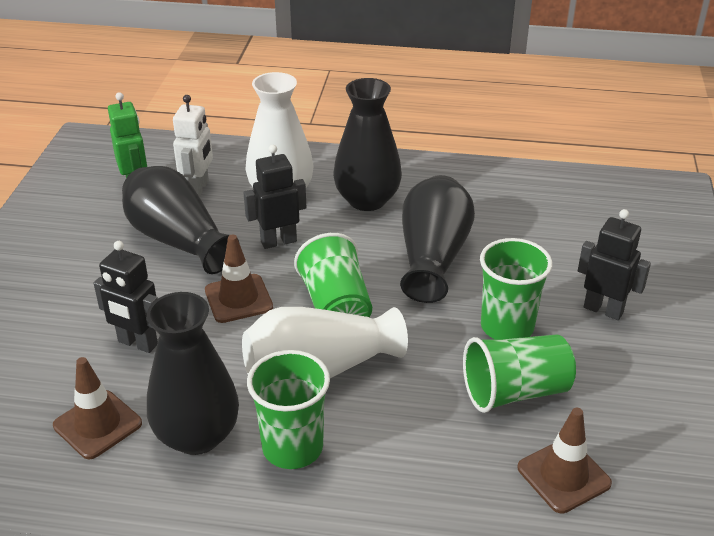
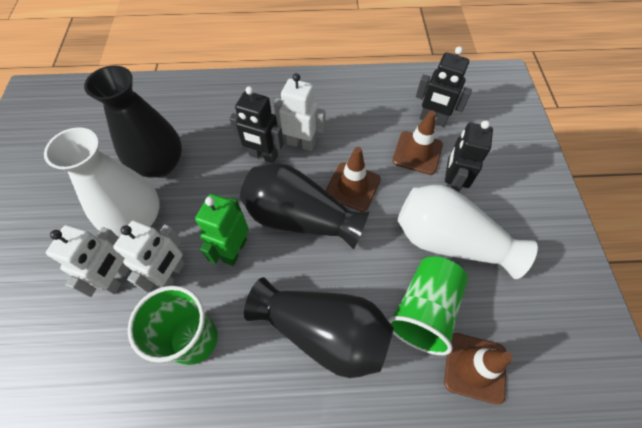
black vase: 4 -> 3
green cup: 4 -> 2
white robot: 1 -> 3

